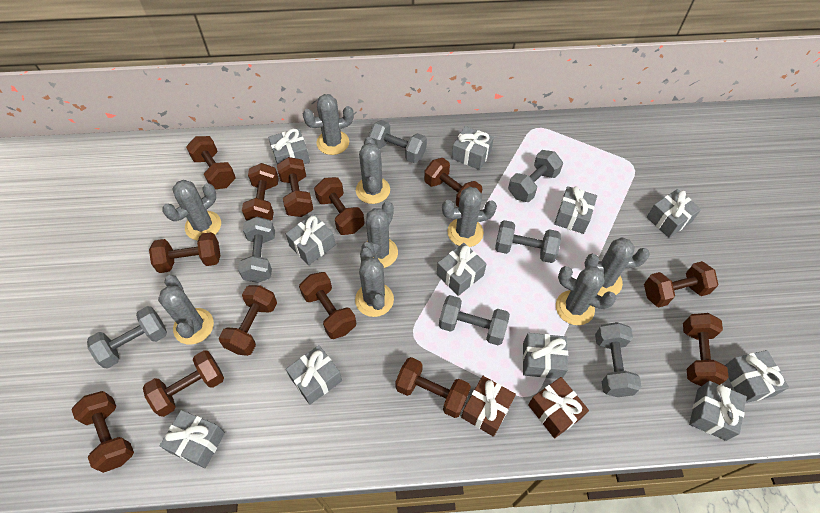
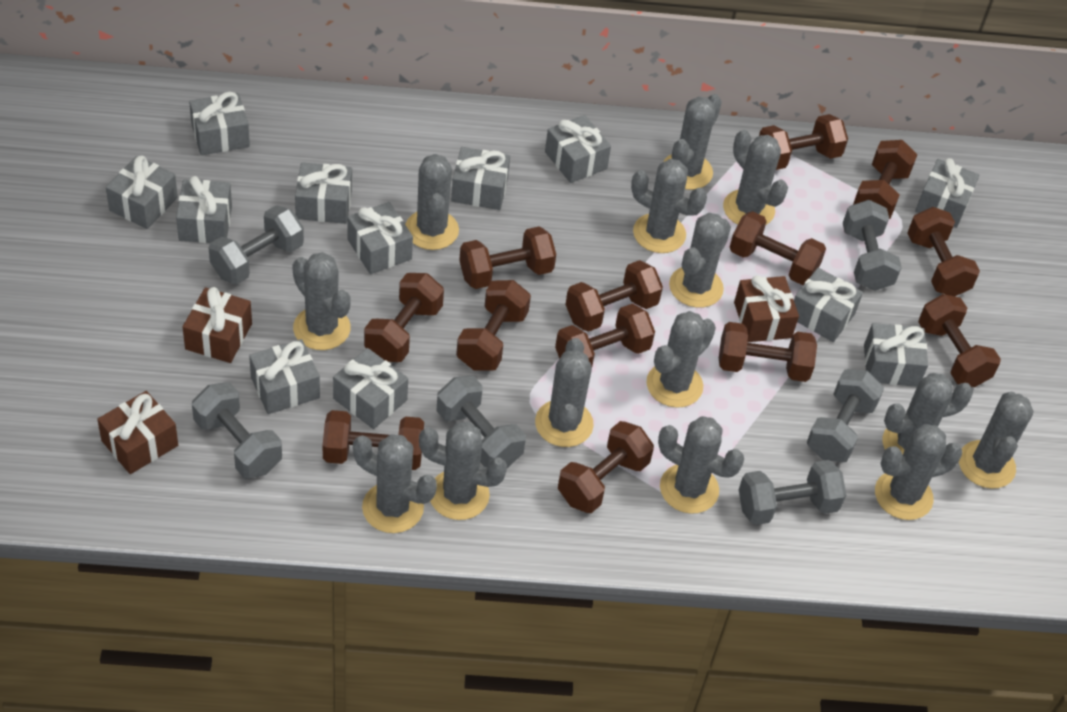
brown gift: 2 -> 3
grey cactus: 9 -> 14
grey dumbbell: 7 -> 6
grey gift: 11 -> 12

